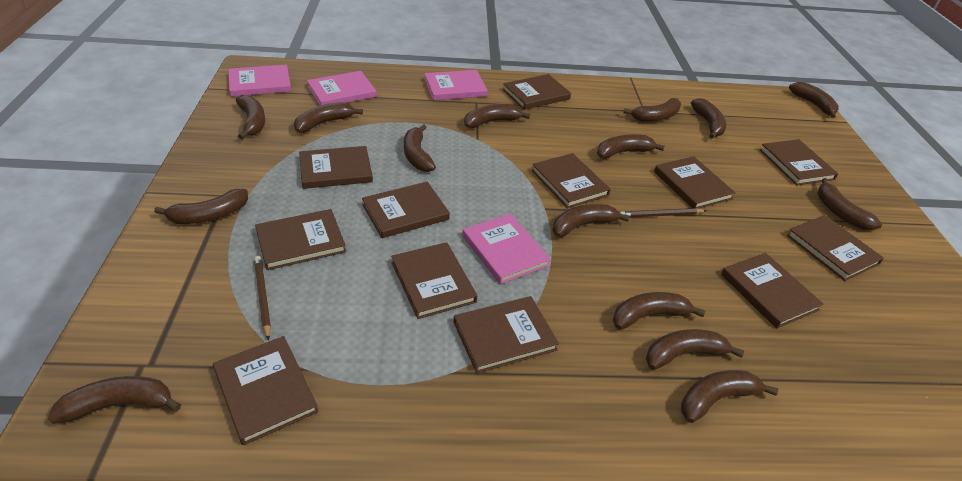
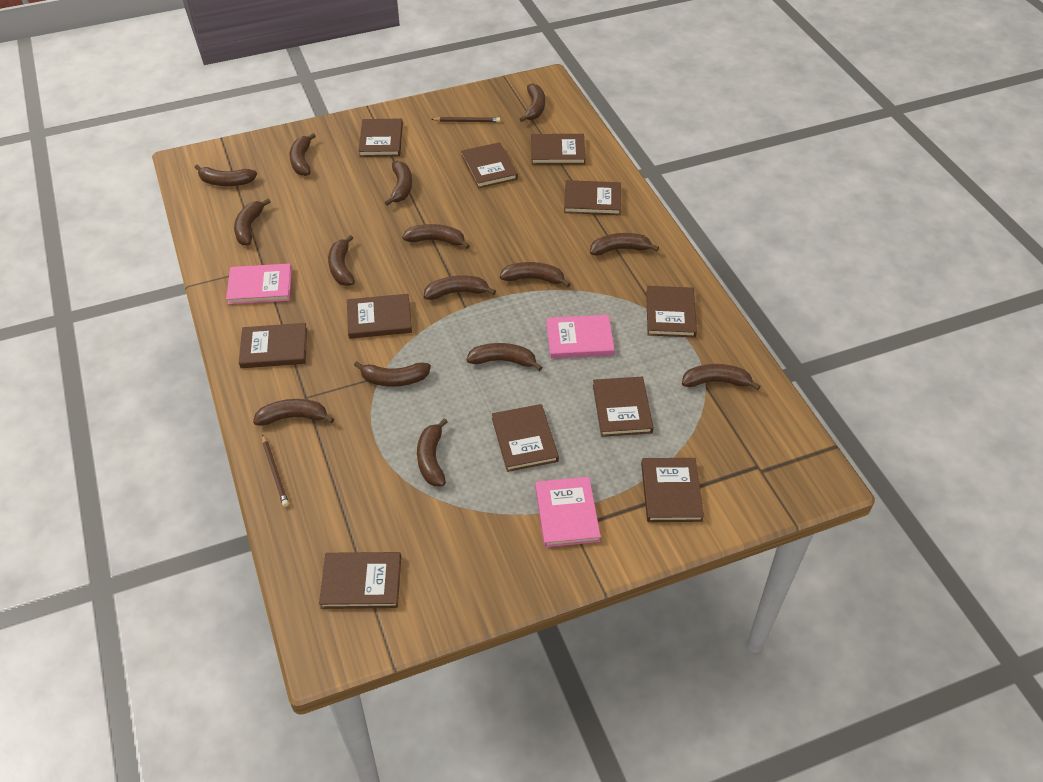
brown book: 12 -> 11
pink book: 4 -> 3

